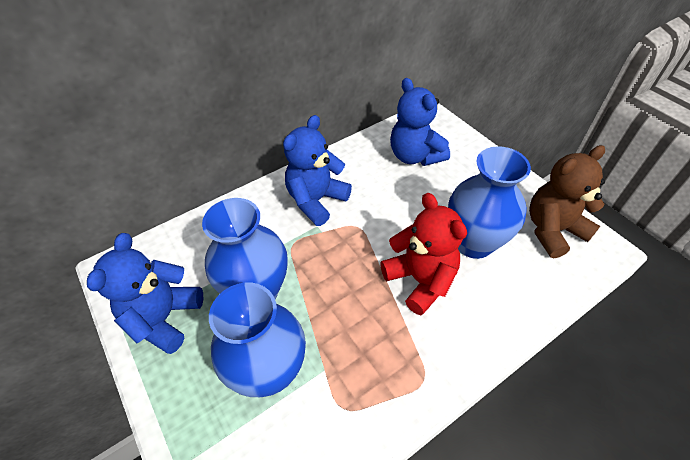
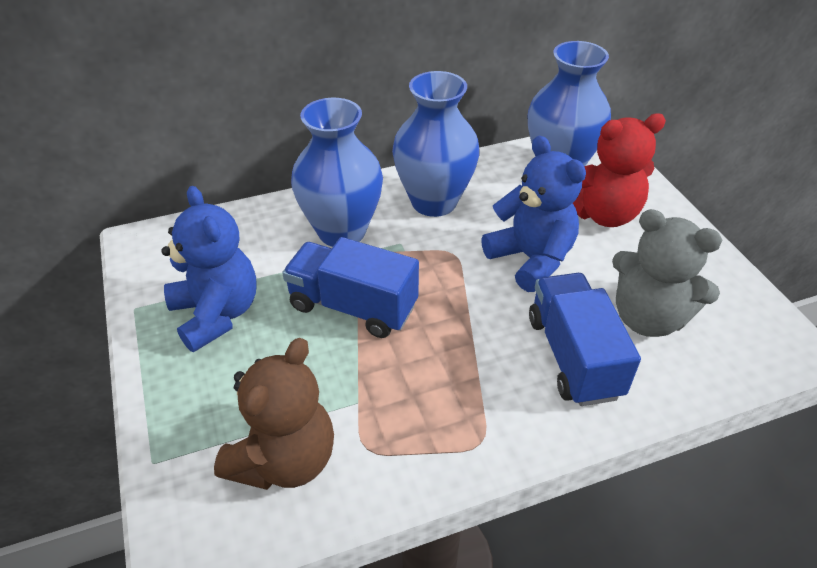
blue teddy bear: 3 -> 2
blue truck: 0 -> 2
grey teddy bear: 0 -> 1

